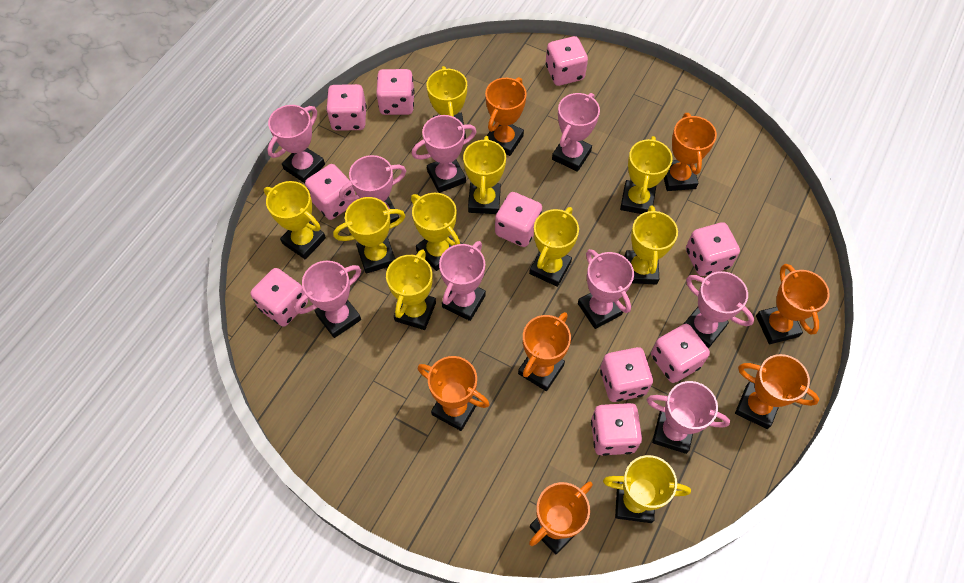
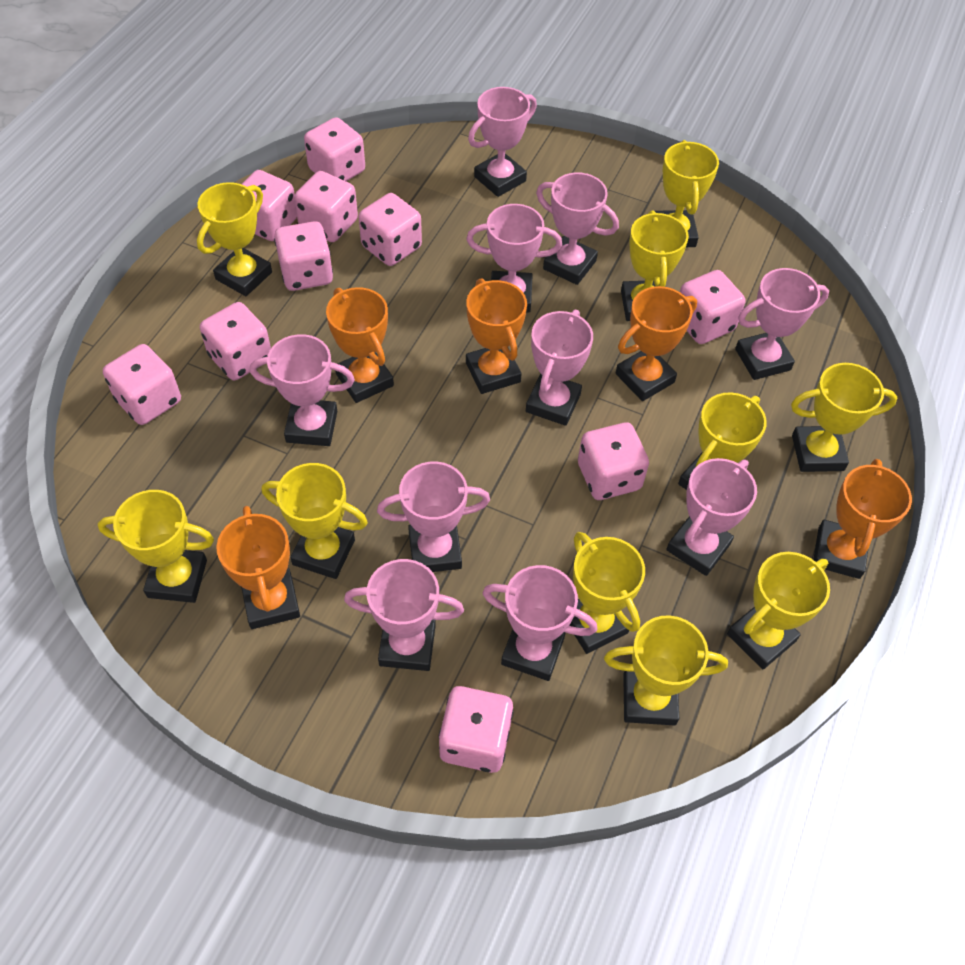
orange trophy: 7 -> 5
pink trophy: 9 -> 10

